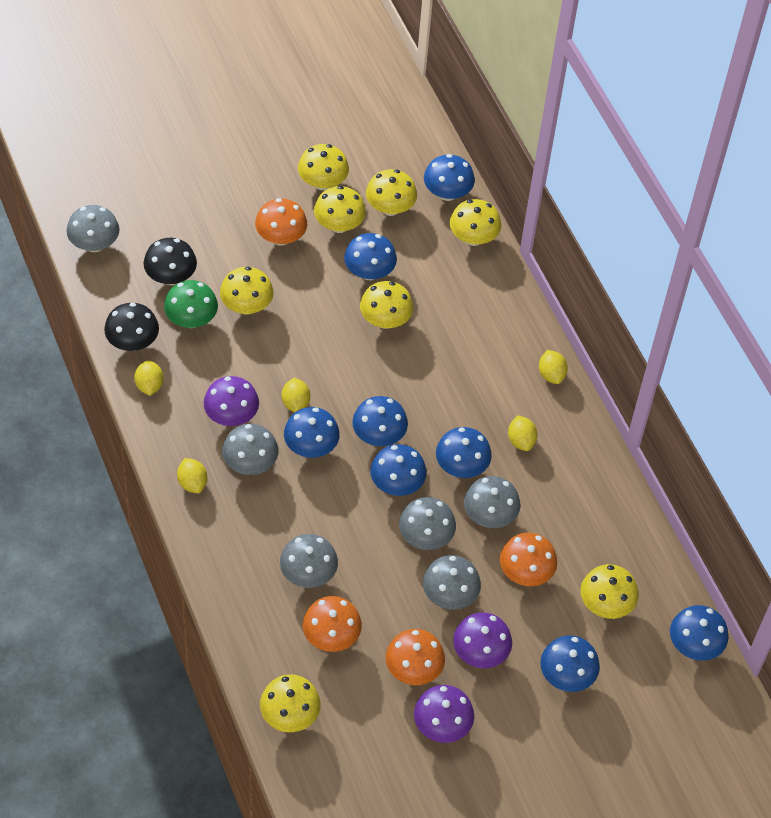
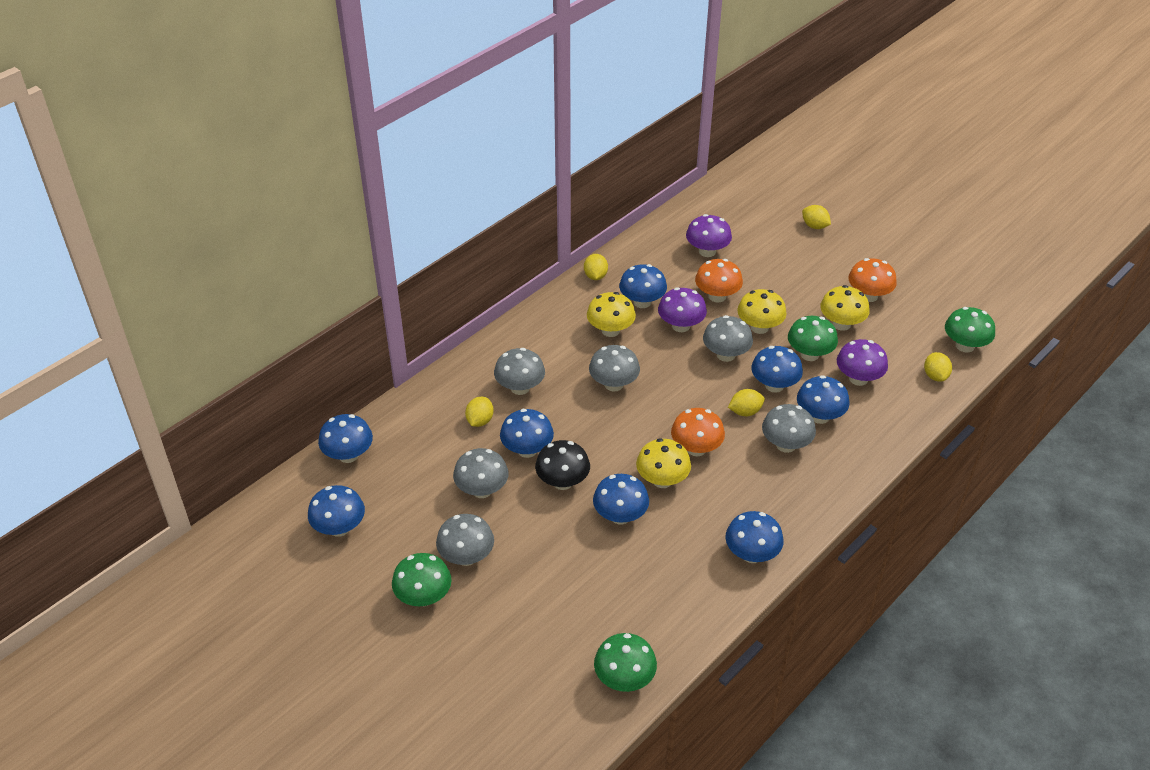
black mushroom: 2 -> 1
green mushroom: 1 -> 4
orange mushroom: 4 -> 3
yellow mushroom: 8 -> 4

